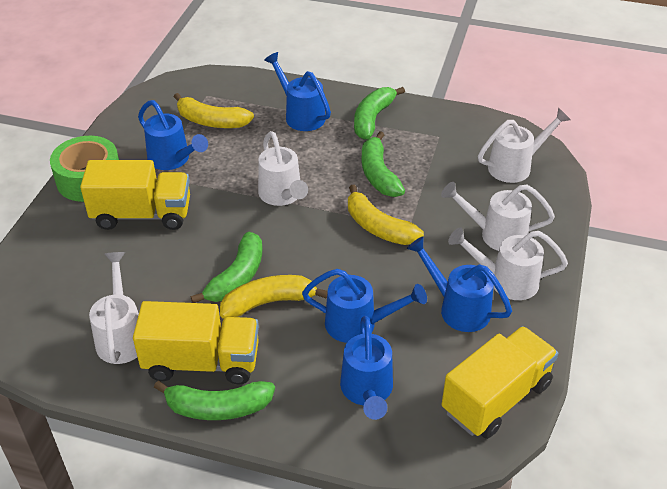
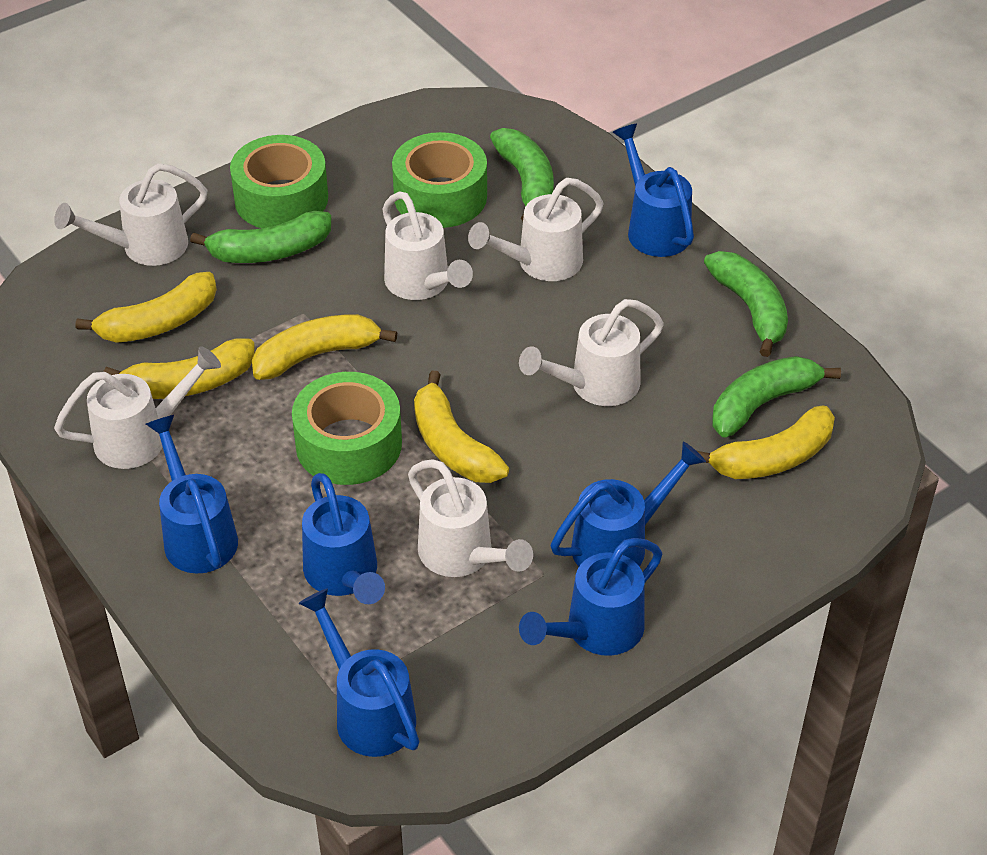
blue watering can: 5 -> 6
green tape: 1 -> 3
white watering can: 5 -> 6
yellow banana: 3 -> 5
yellow truck: 3 -> 0

